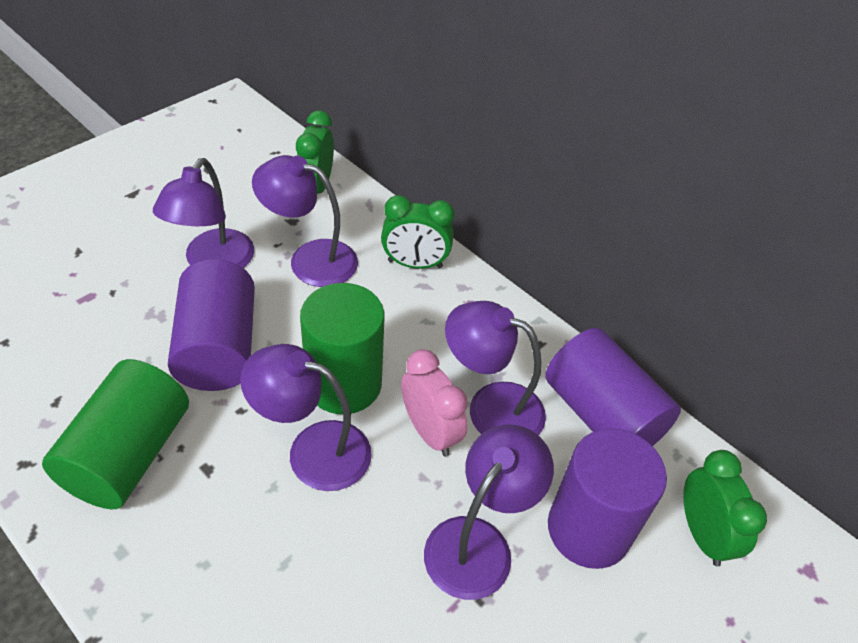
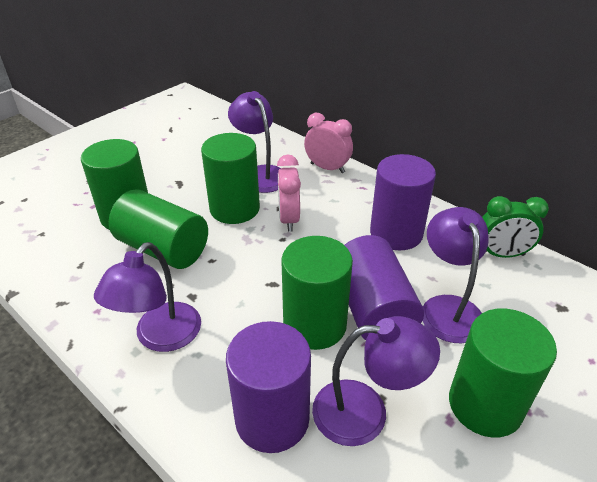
green clock: 3 -> 1
green cylinder: 2 -> 5
pink clock: 1 -> 2
purple lamp: 5 -> 4

